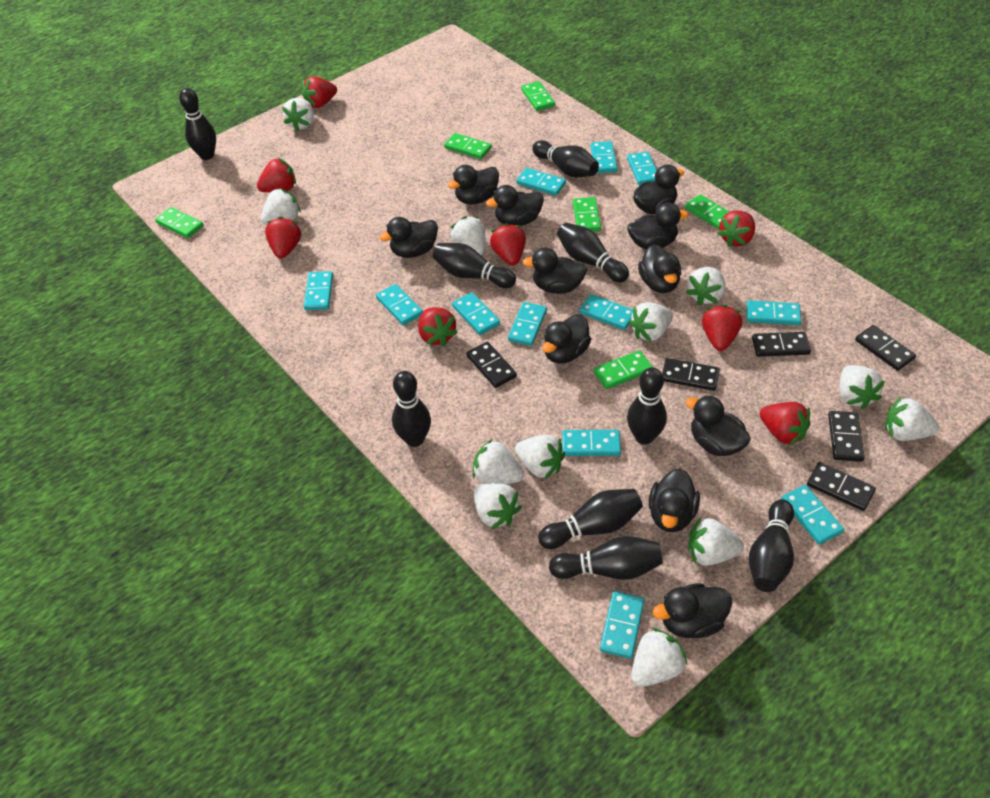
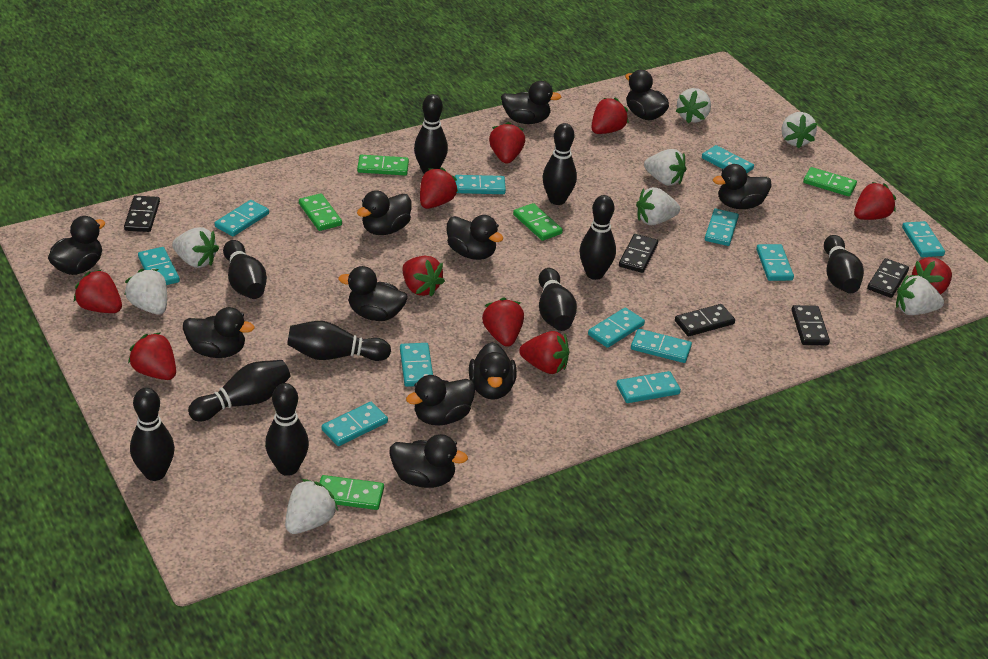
black bowling pin: 9 -> 10
black domino: 6 -> 5
green domino: 6 -> 5
red strawberry: 8 -> 10
white strawberry: 12 -> 8

